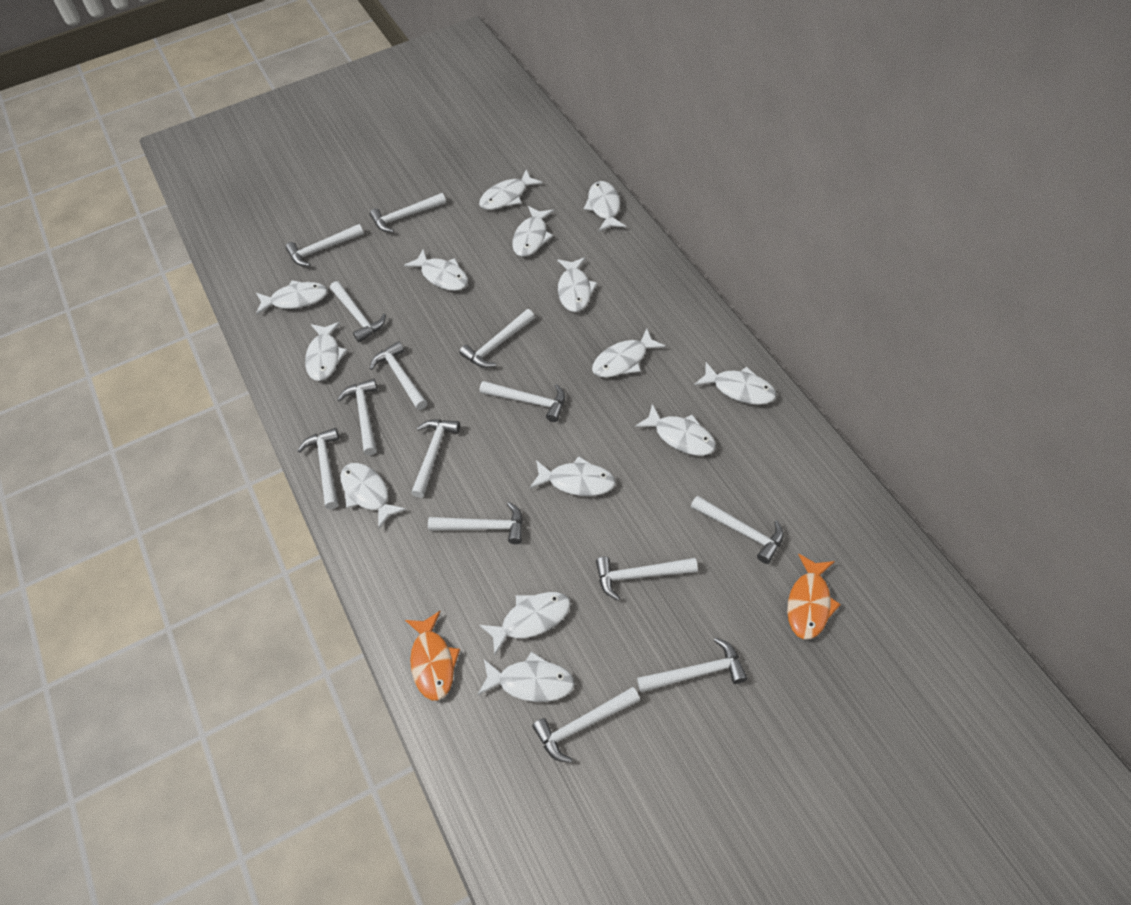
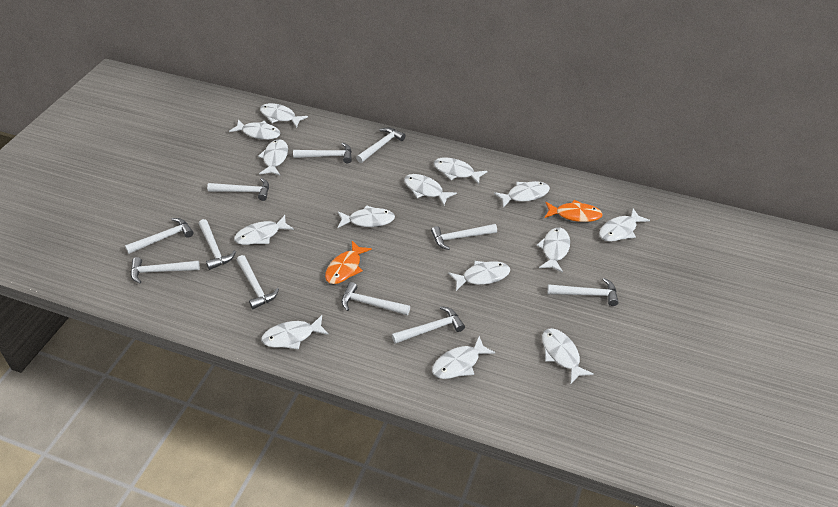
white hammer: 14 -> 11

